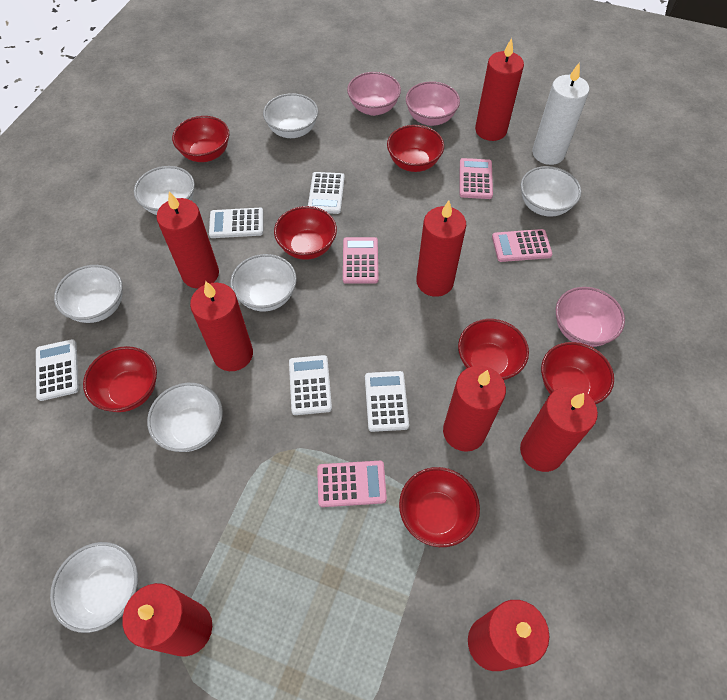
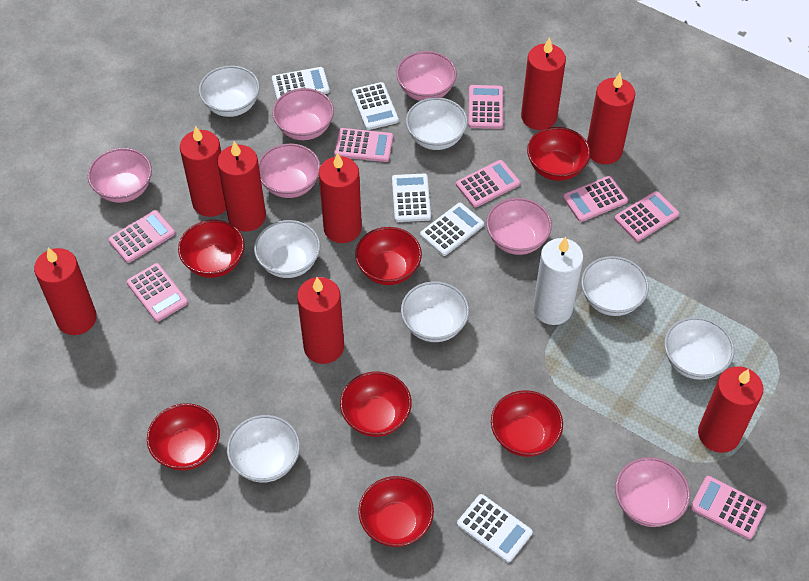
pink bowl: 3 -> 6
pink calculator: 4 -> 8

